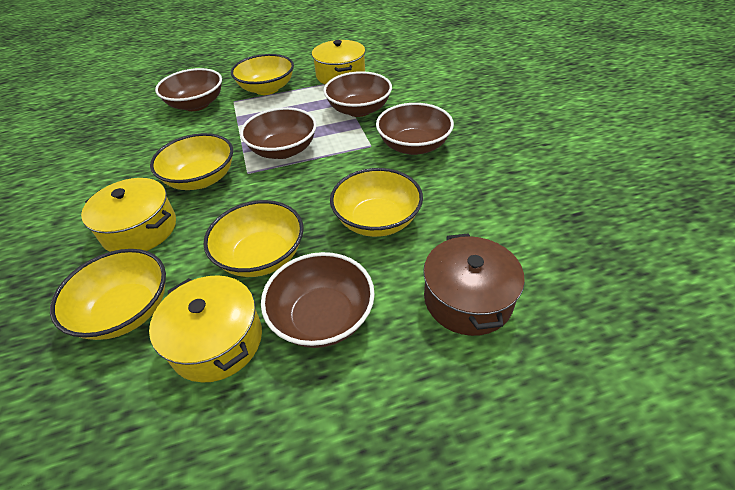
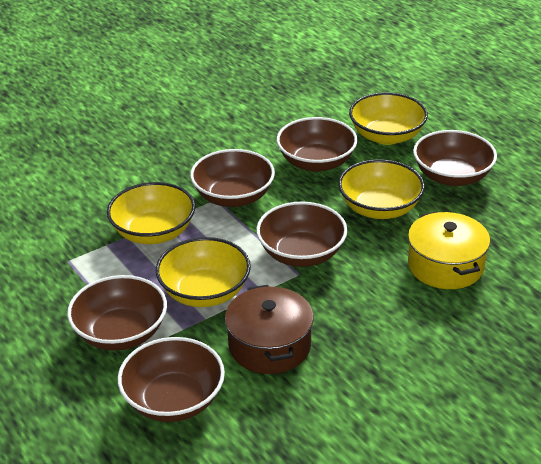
brown bowl: 5 -> 6
yellow bowl: 5 -> 4
yellow pot: 3 -> 1

